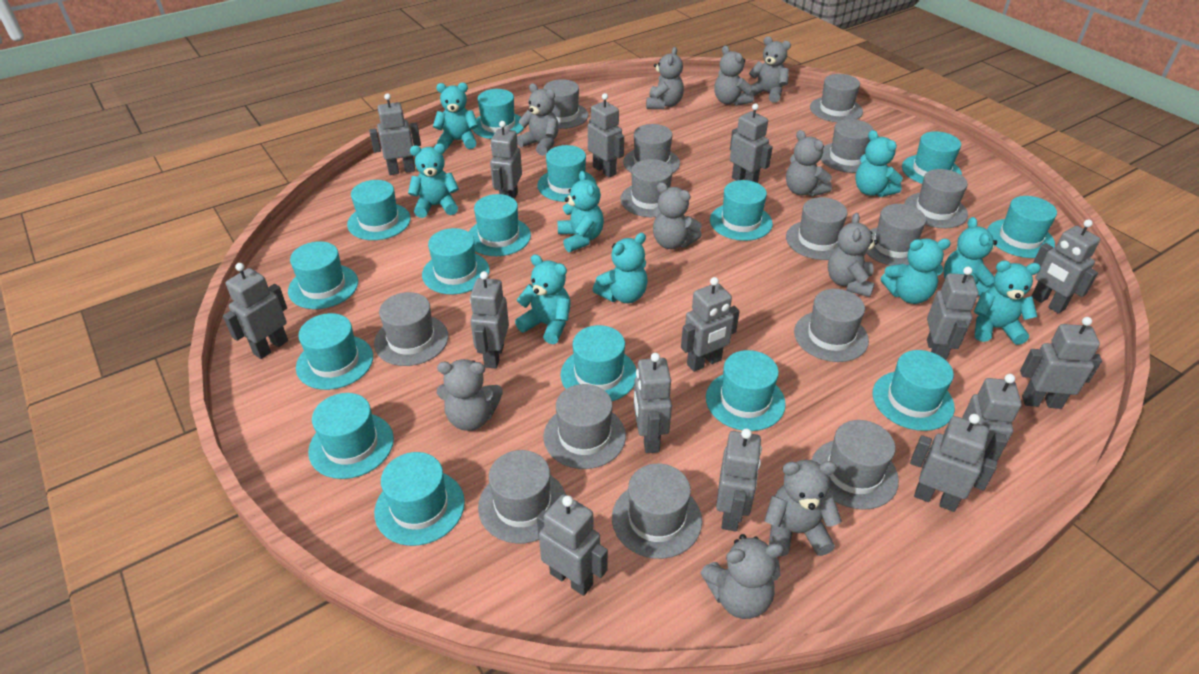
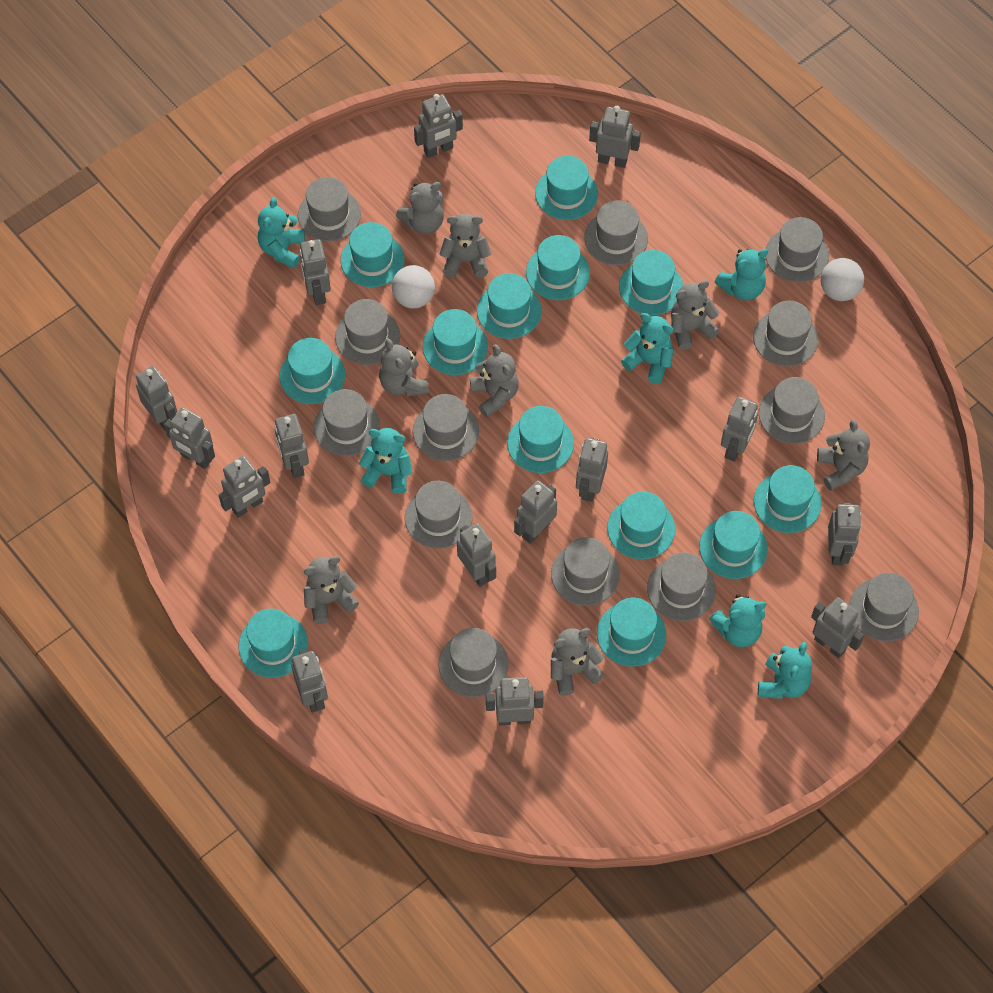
grey hat: 14 -> 13
grey teddy bear: 10 -> 8
turquoise hat: 15 -> 13
turquoise teddy bear: 9 -> 6
white ball: 0 -> 2

